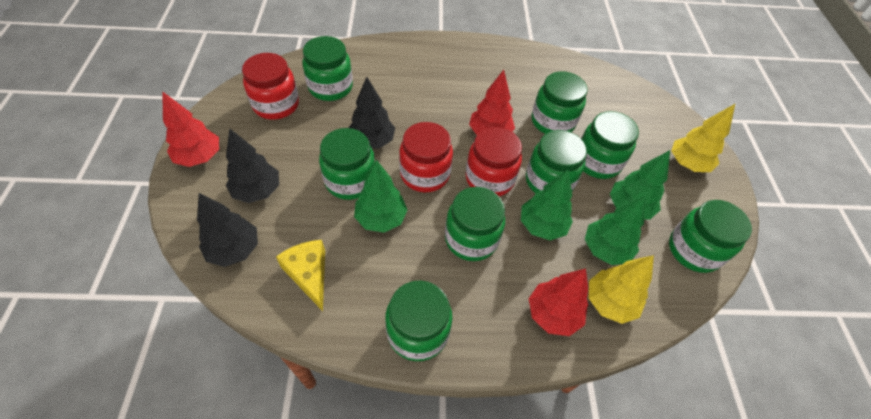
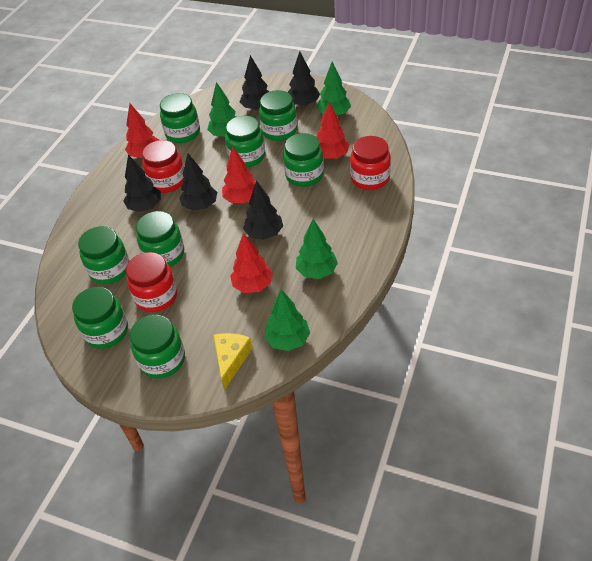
black tree: 3 -> 5
red tree: 3 -> 4
yellow tree: 2 -> 0

